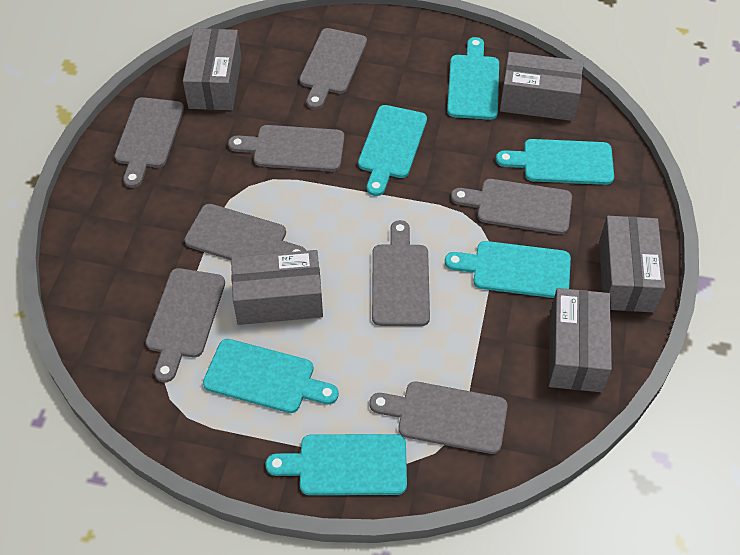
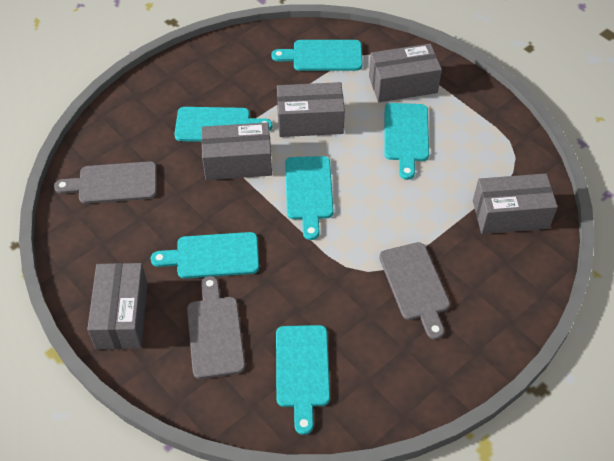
grey cutting board: 8 -> 3

